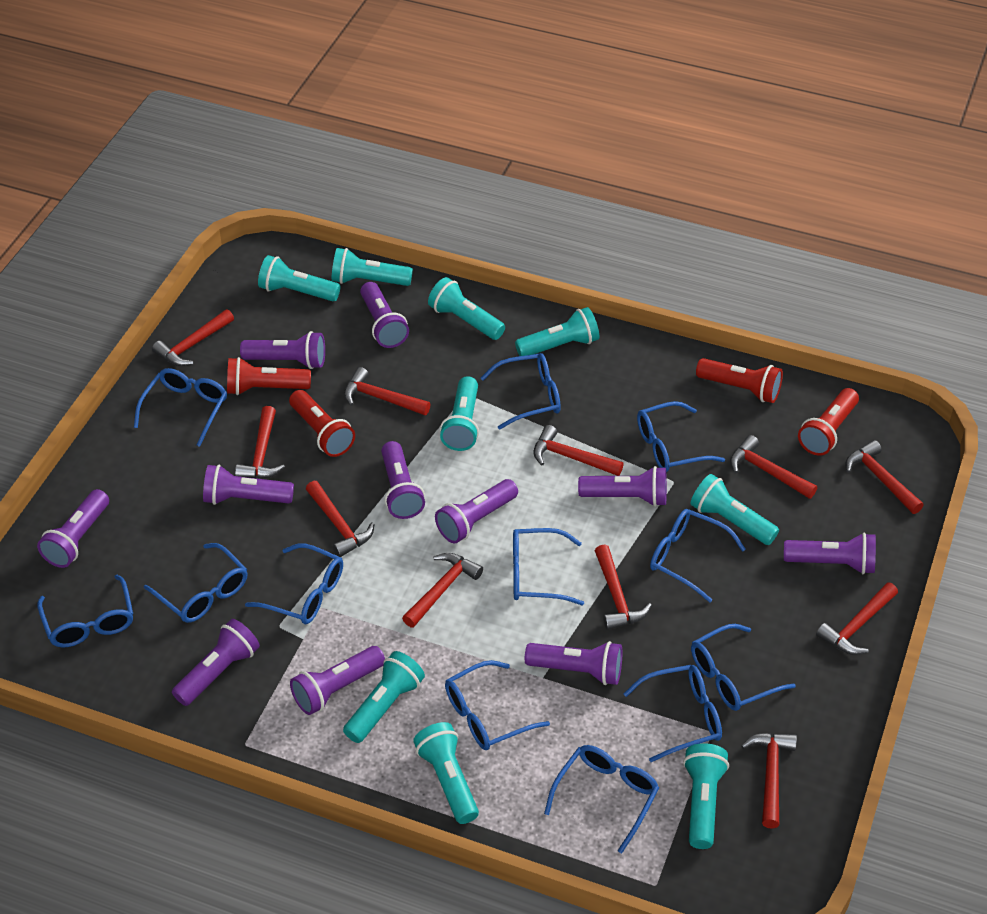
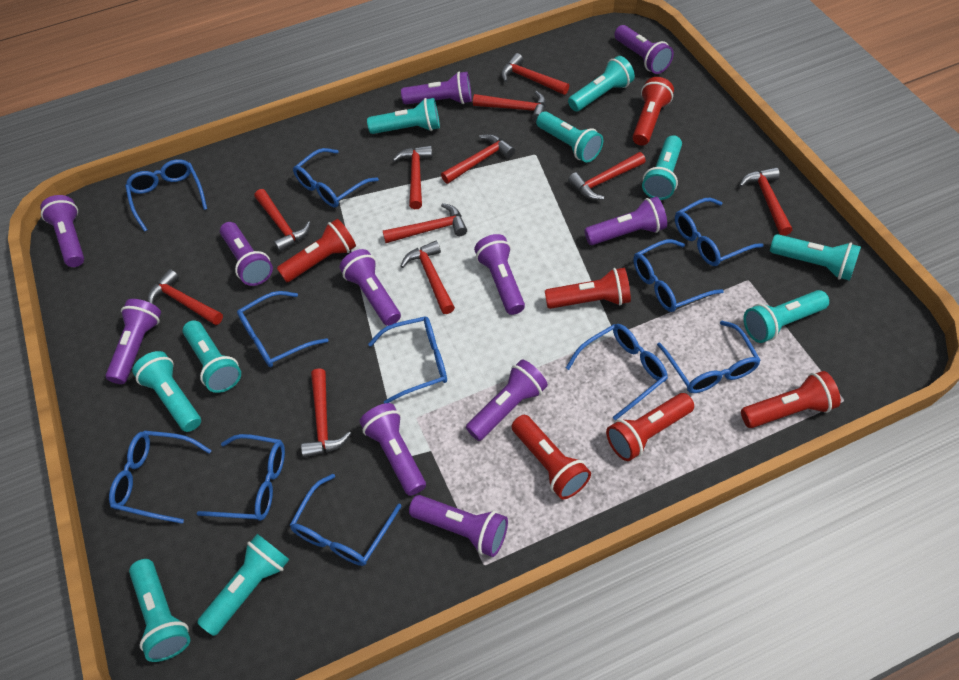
blue glasses: 12 -> 11
red flashlight: 4 -> 6
turquoise flashlight: 9 -> 10

